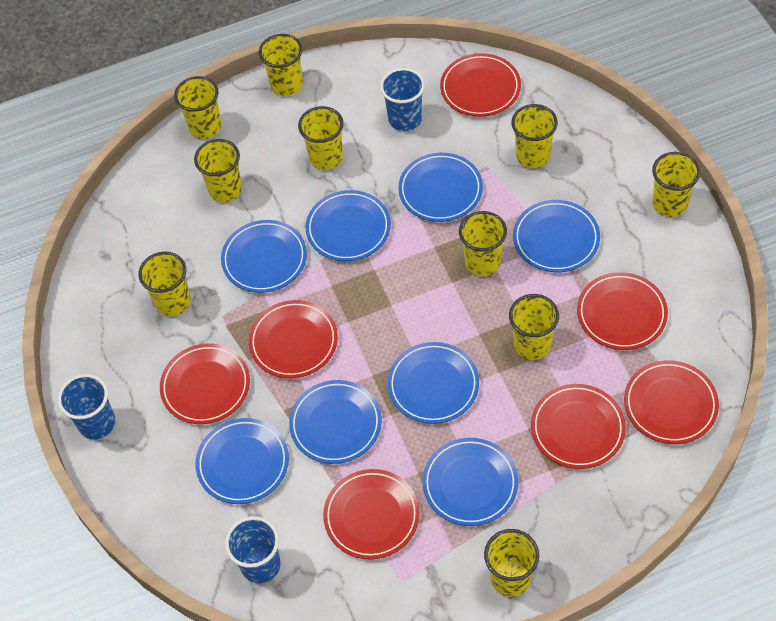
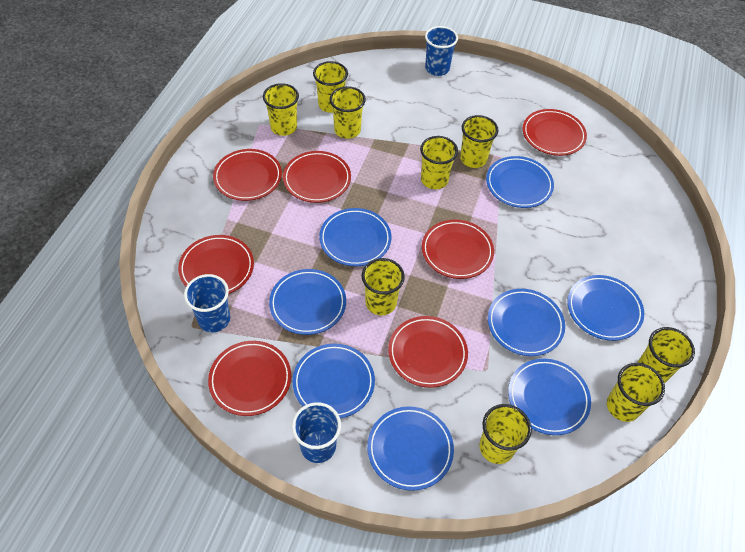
yellow cup: 10 -> 9

